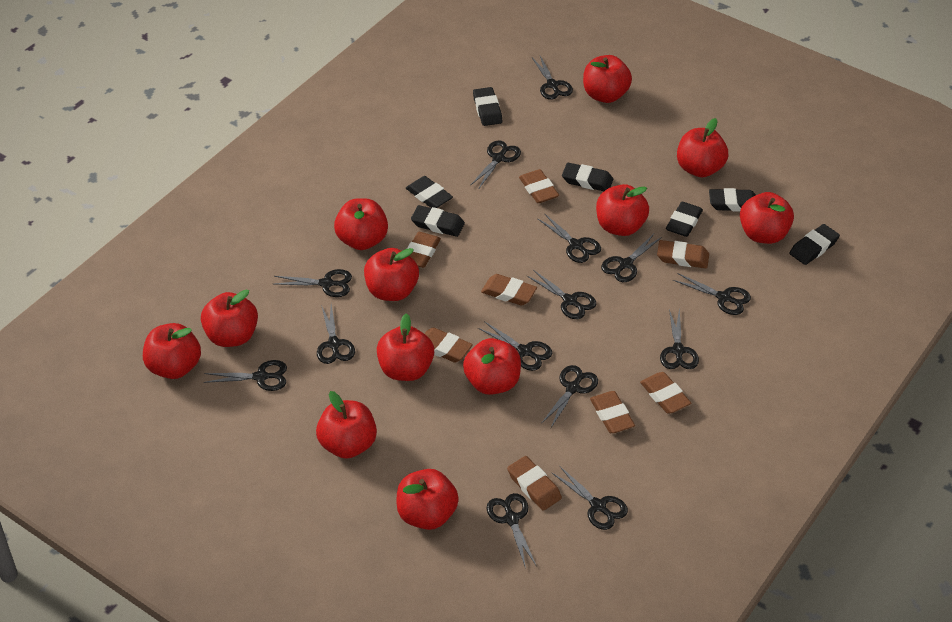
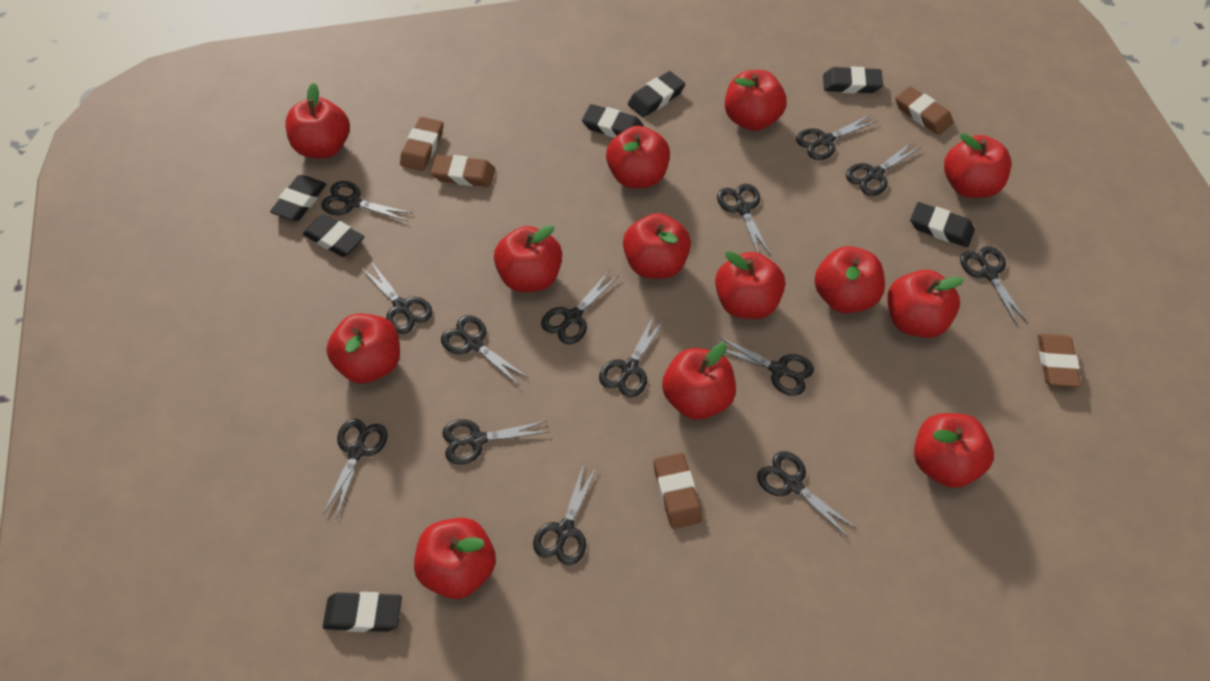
brown eraser: 8 -> 5
red apple: 12 -> 13

